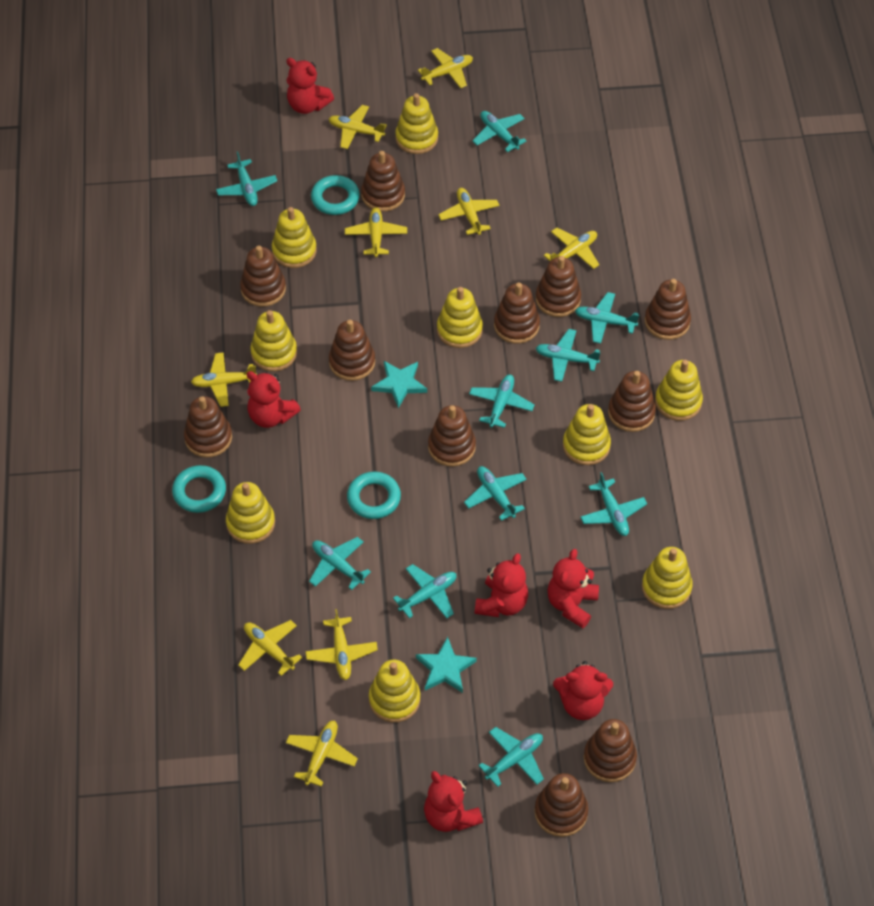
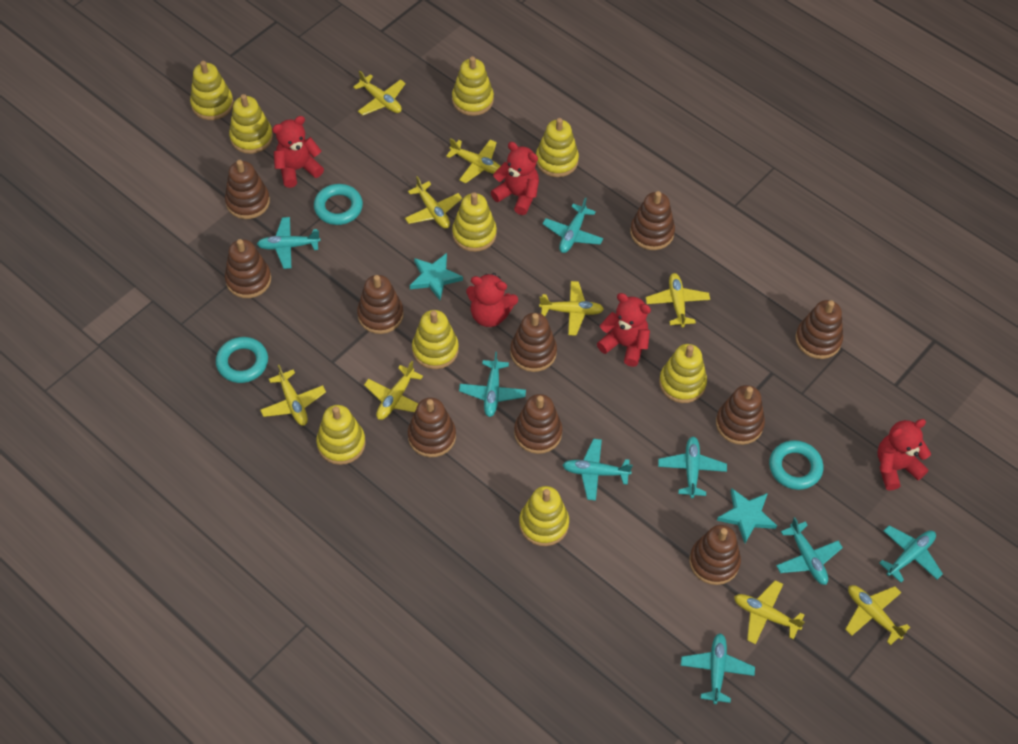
brown stacking toy: 11 -> 10
red teddy bear: 6 -> 5
turquoise plane: 10 -> 8

